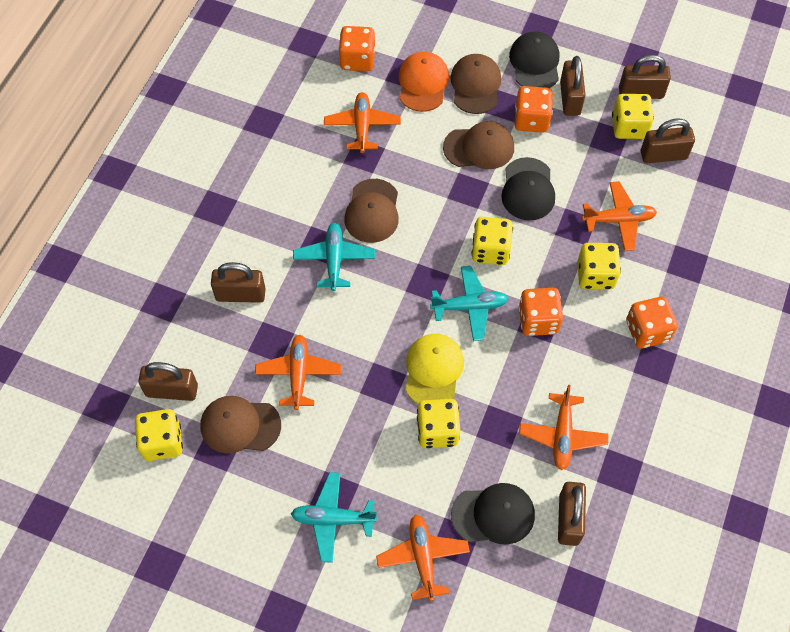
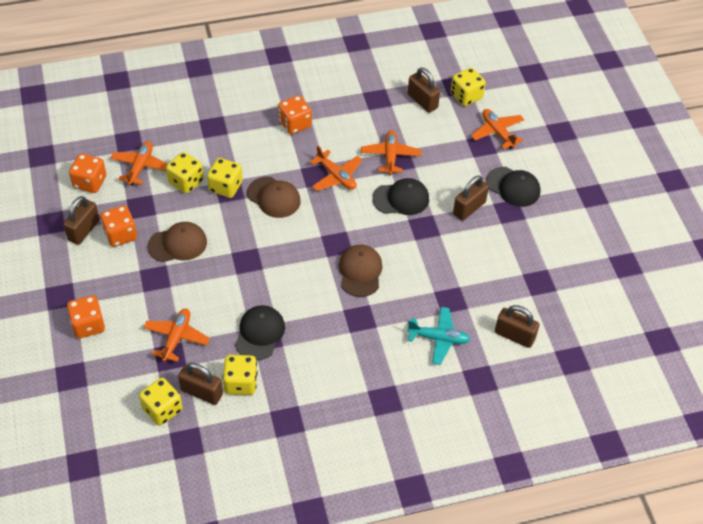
brown cap: 4 -> 3
brown padlock: 6 -> 5
orange cap: 1 -> 0
turquoise plane: 3 -> 1
yellow cap: 1 -> 0

